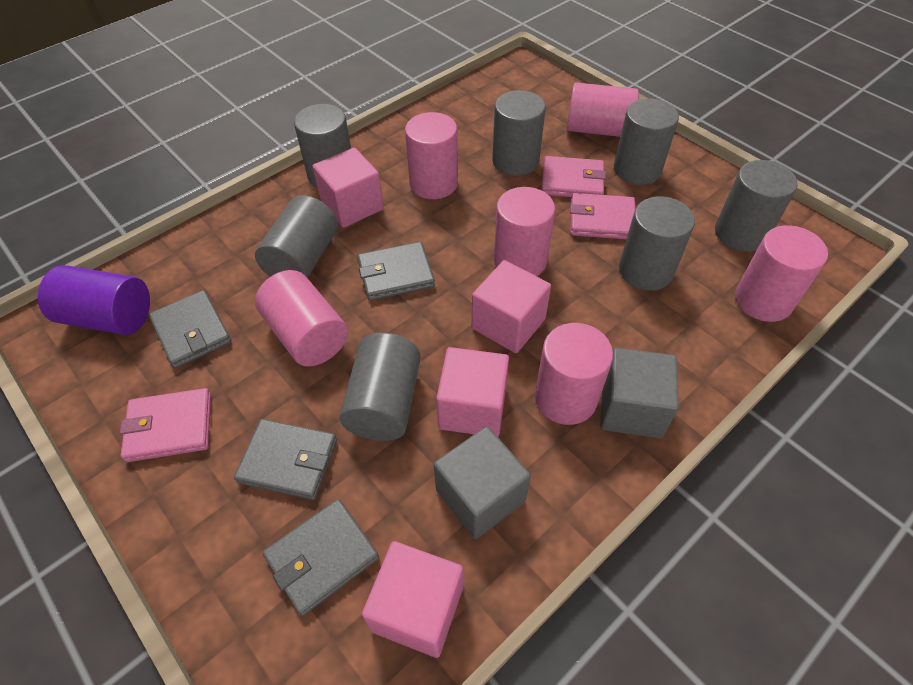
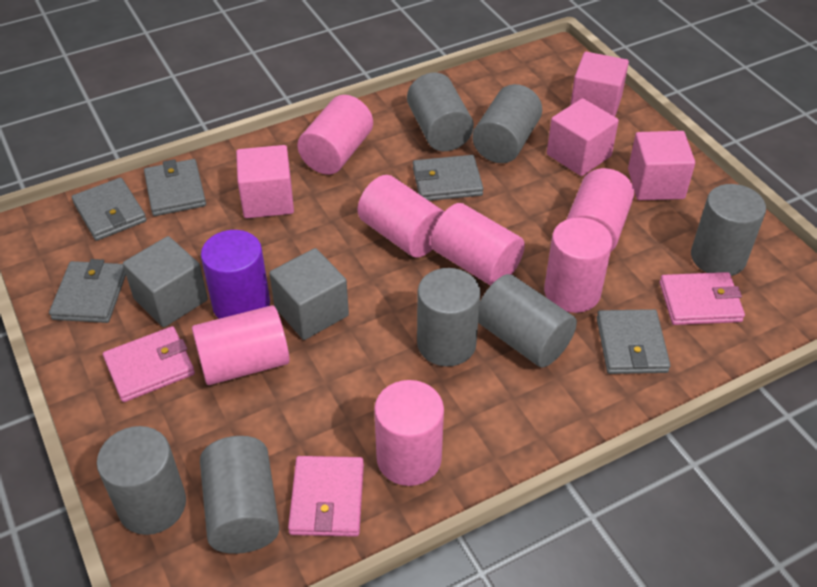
grey wallet: 4 -> 5
pink cylinder: 6 -> 7

